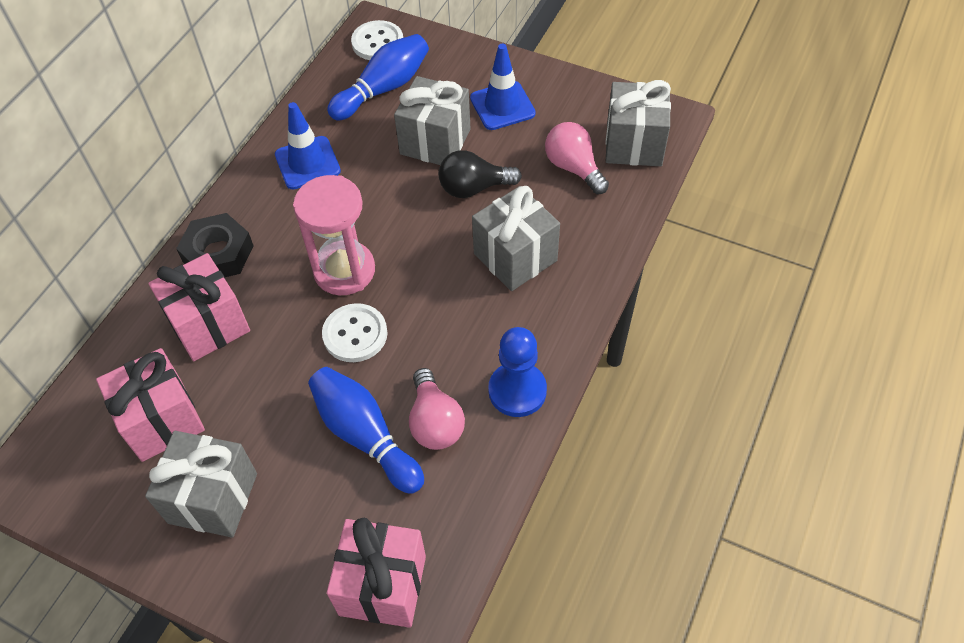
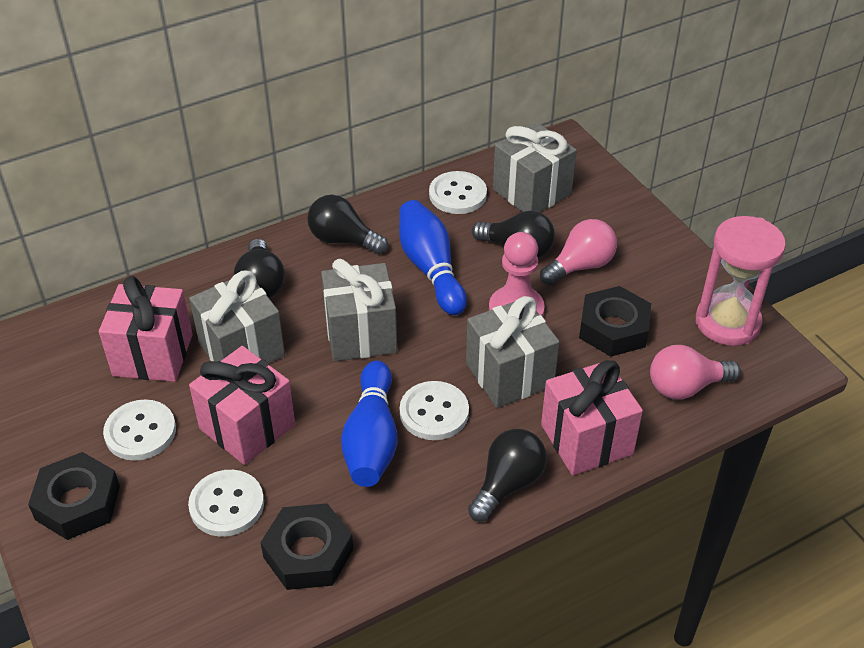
black light bulb: 1 -> 4
black nut: 1 -> 3
blue pawn: 1 -> 0
blue traffic cone: 2 -> 0
pink pawn: 0 -> 1
white button: 2 -> 4

